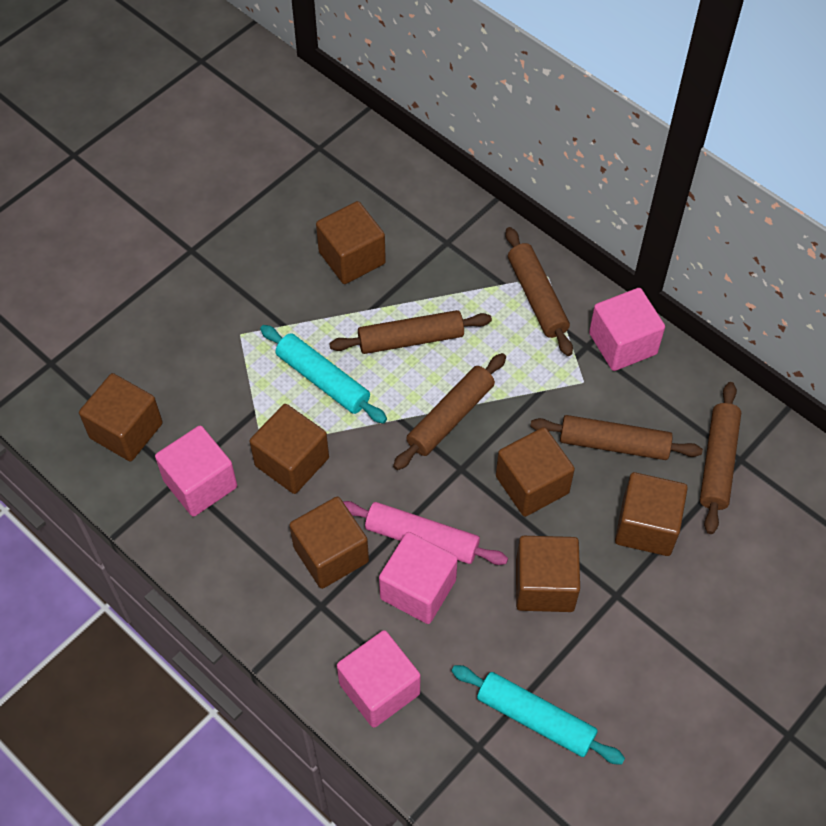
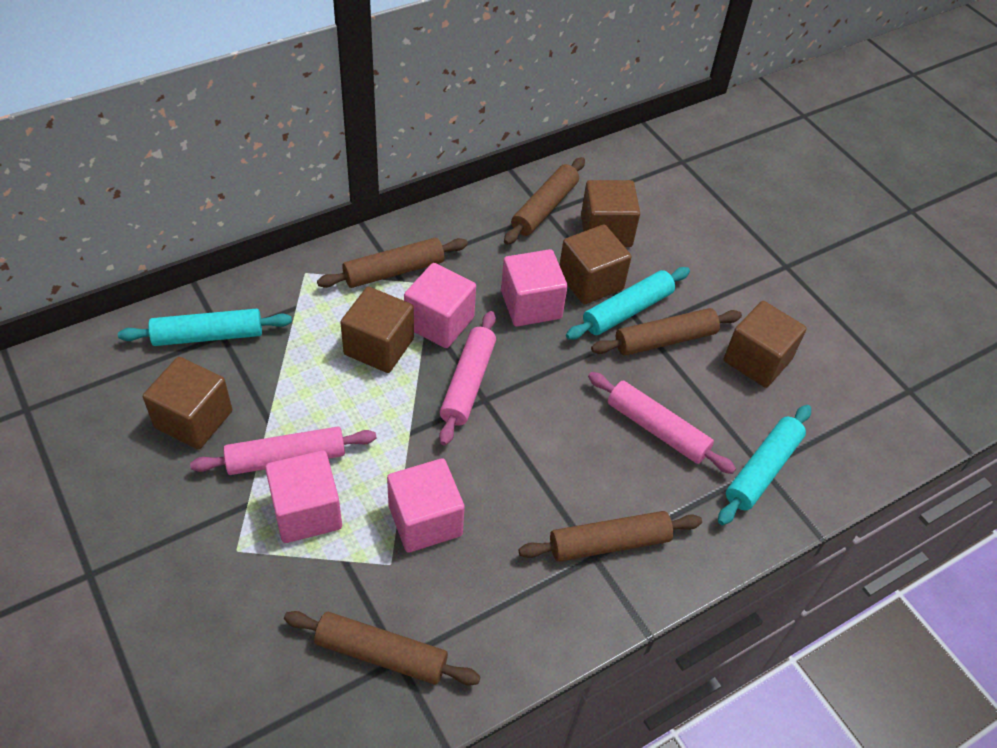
brown cube: 7 -> 5
pink rolling pin: 1 -> 3
turquoise rolling pin: 2 -> 3

